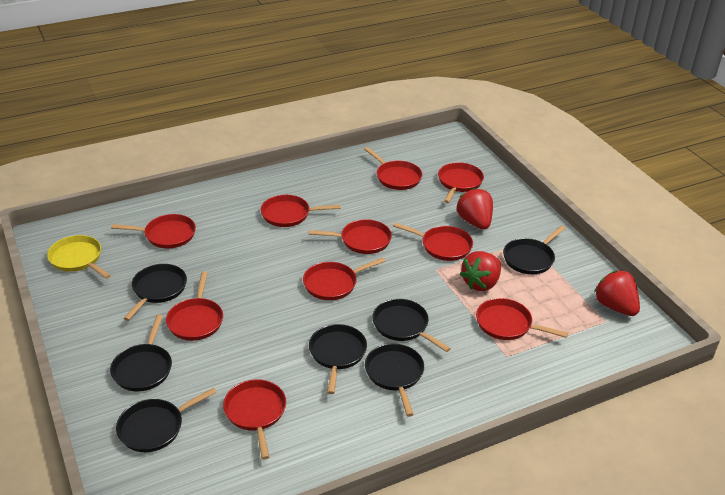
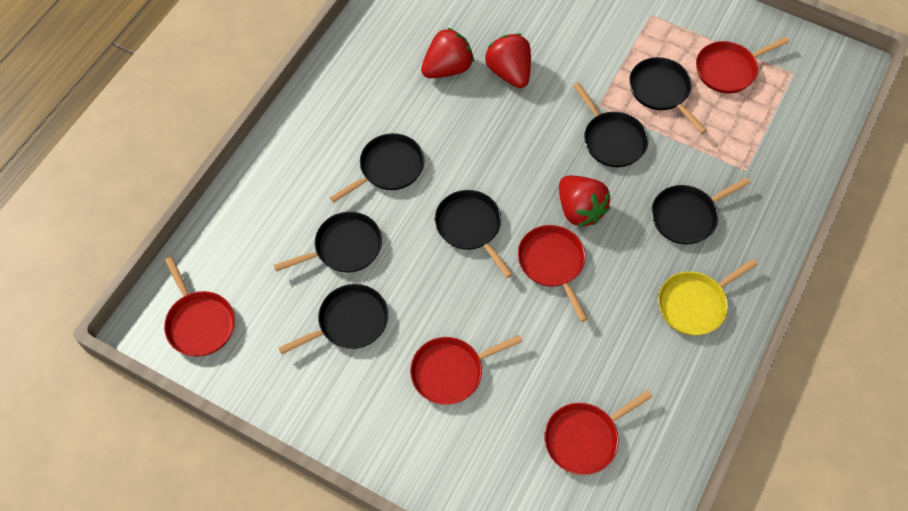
red pan: 10 -> 5

